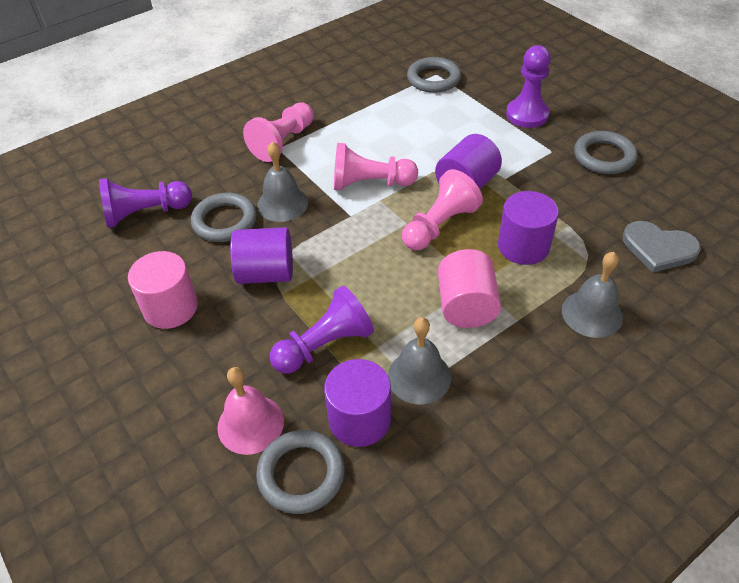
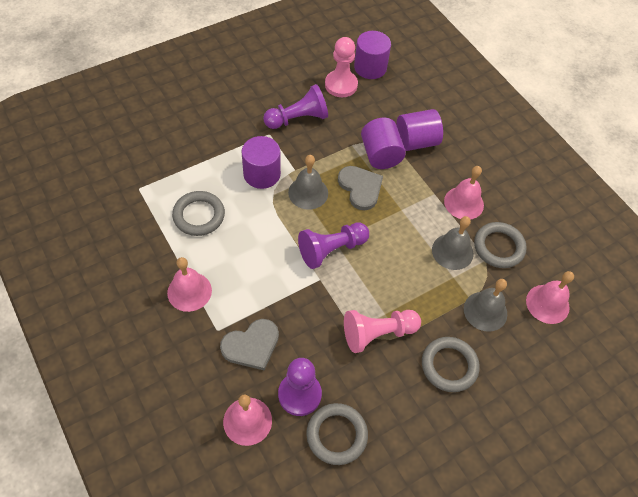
grey heart: 1 -> 2
pink bell: 1 -> 4
pink cylinder: 2 -> 0
pink pawn: 3 -> 2

